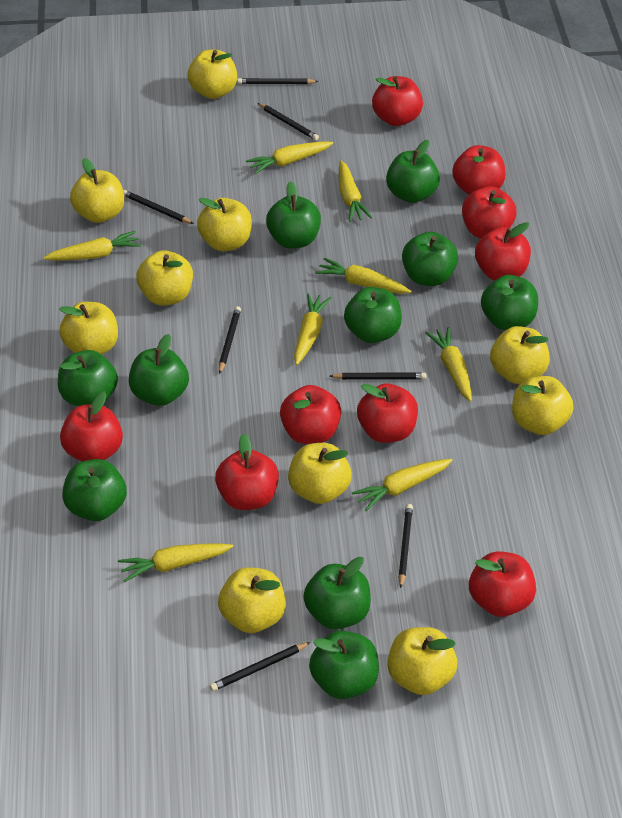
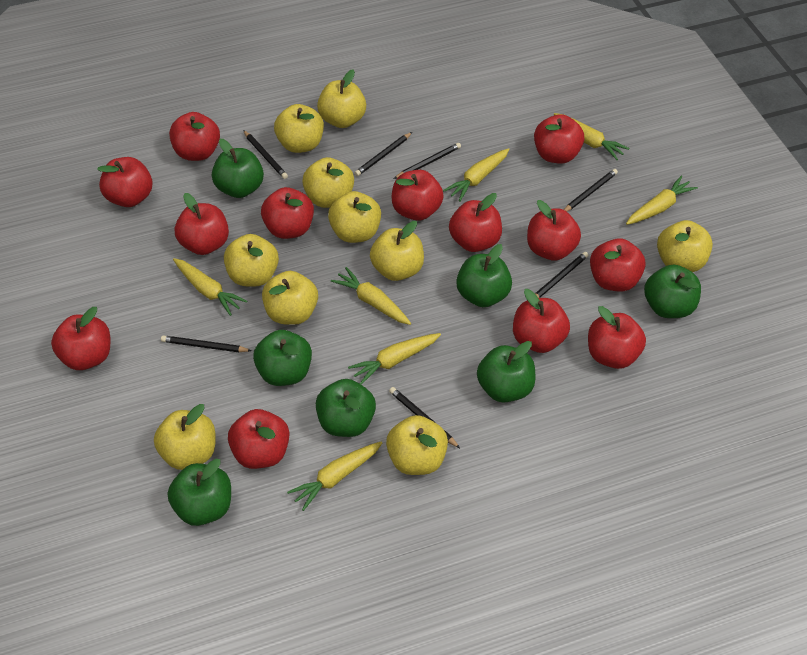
green apple: 10 -> 7
red apple: 9 -> 13
yellow carrot: 8 -> 7

